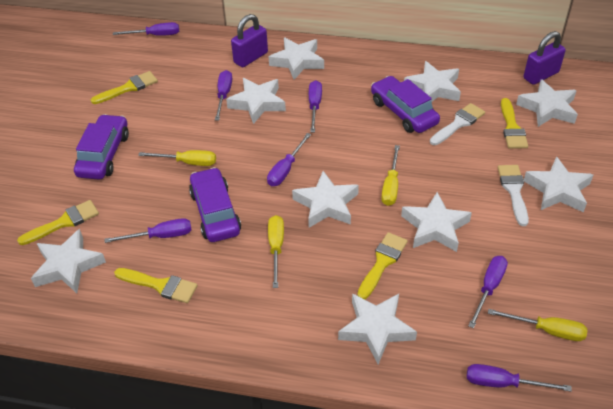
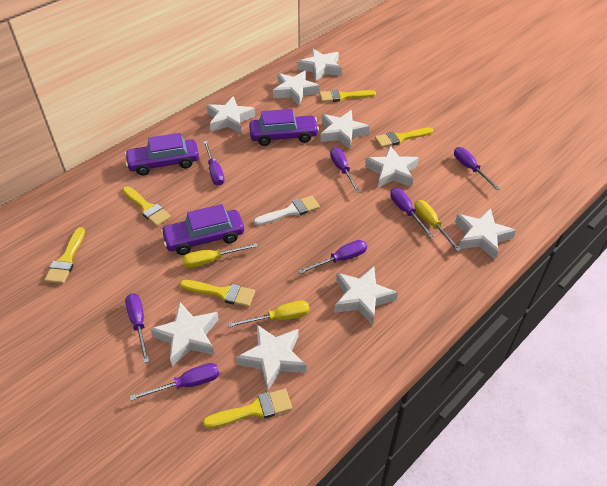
purple padlock: 2 -> 0
white brush: 2 -> 1
yellow brush: 5 -> 6
yellow screwdriver: 4 -> 3

